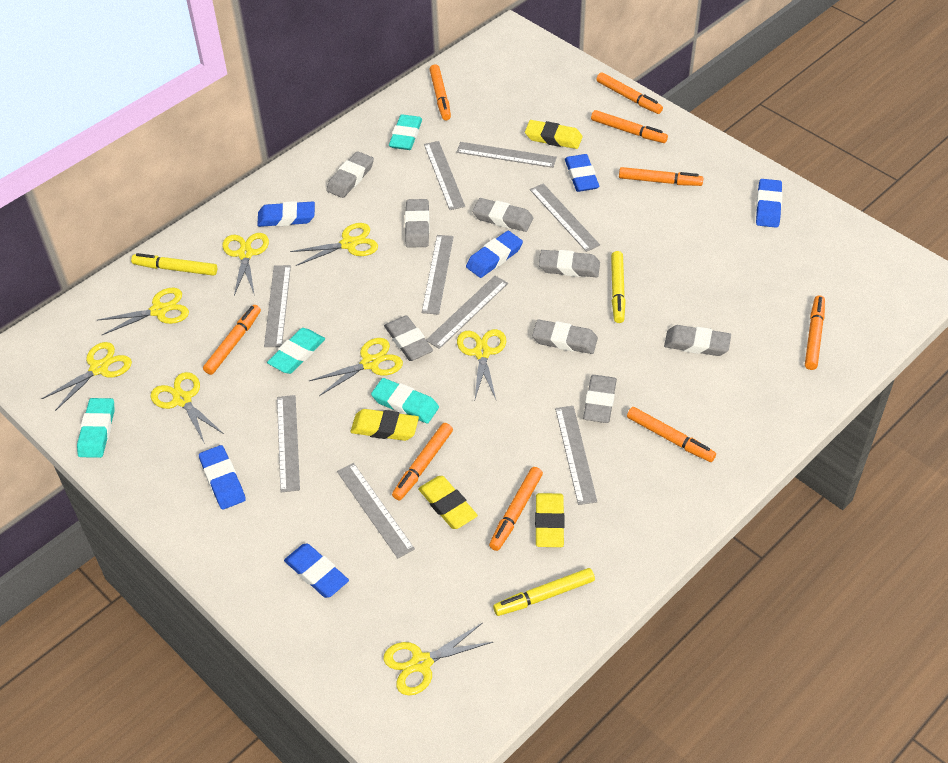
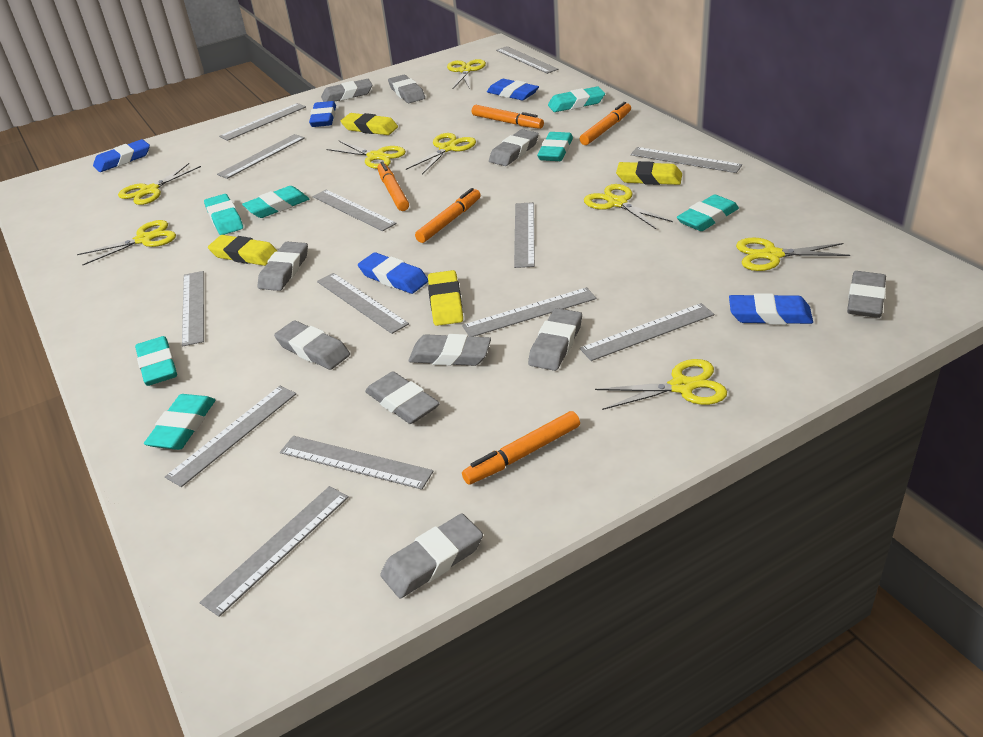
blue eraser: 6 -> 5
grey eraser: 8 -> 10
grey ruler: 9 -> 13
orange marker: 9 -> 5
turquoise eraser: 4 -> 7
yellow marker: 3 -> 0

